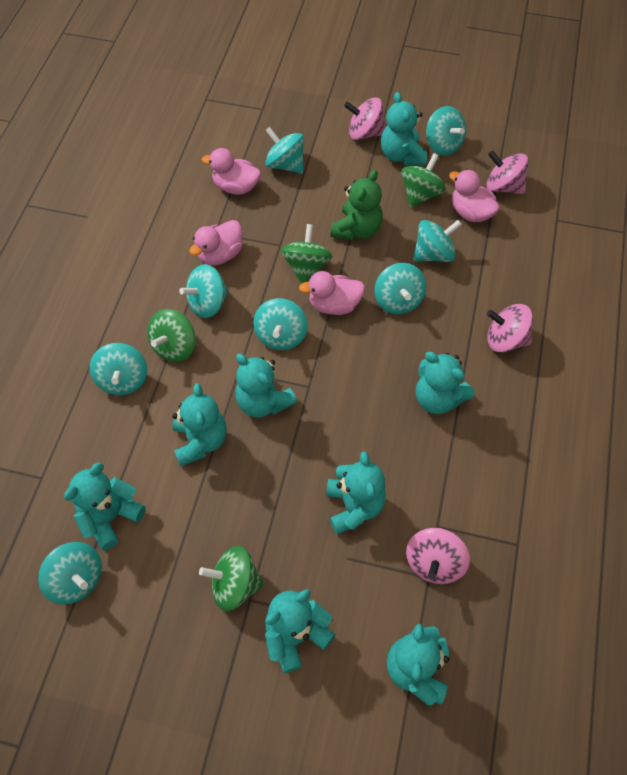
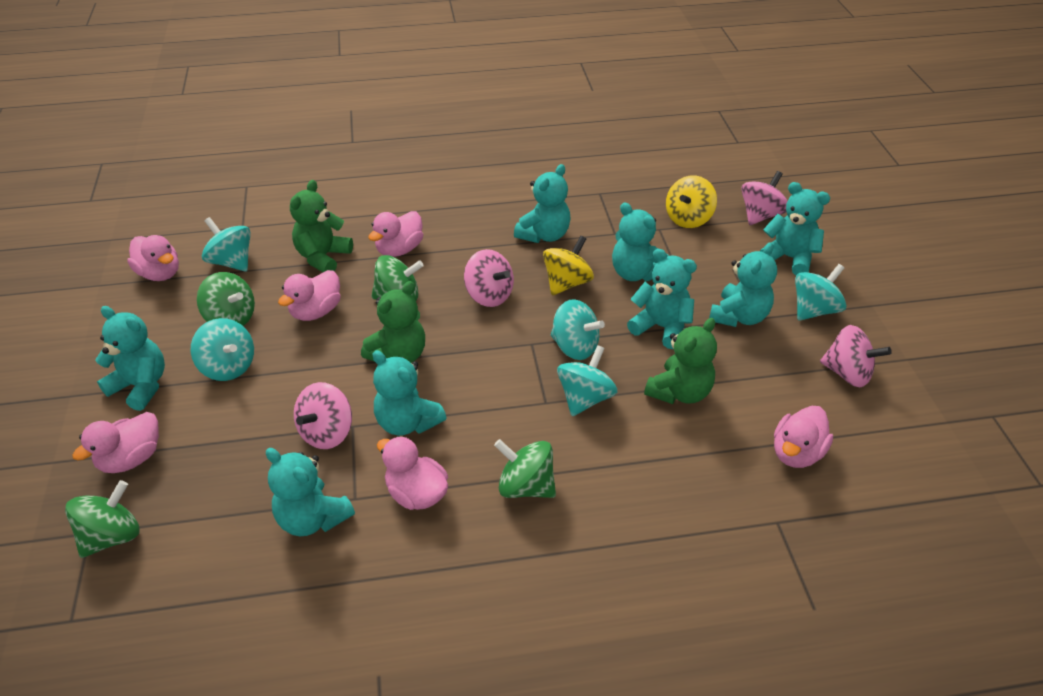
green teddy bear: 1 -> 3
pink duck: 4 -> 6
turquoise spinning top: 8 -> 5
yellow spinning top: 0 -> 2

